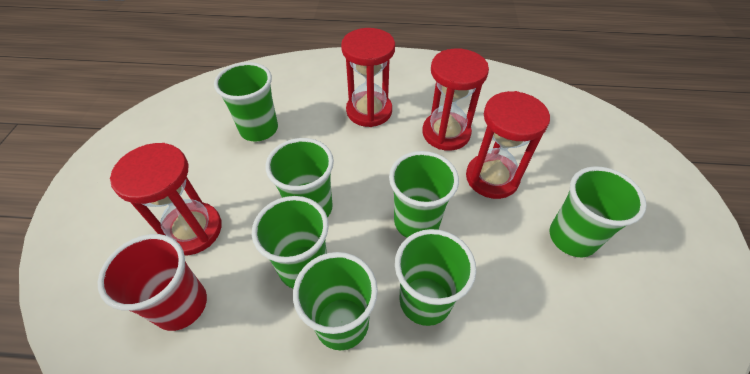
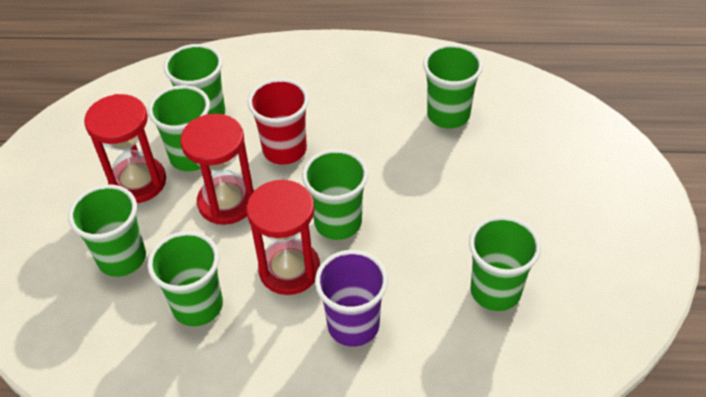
purple cup: 0 -> 1
red hourglass: 4 -> 3

